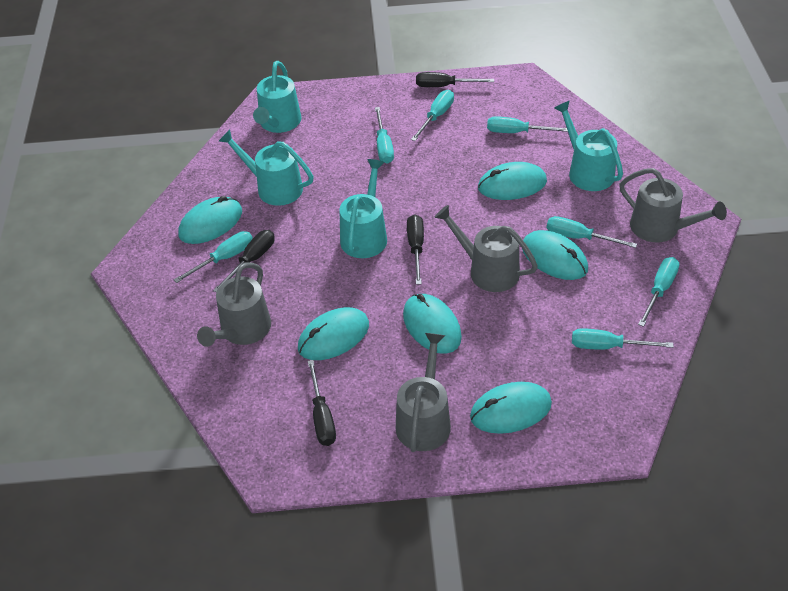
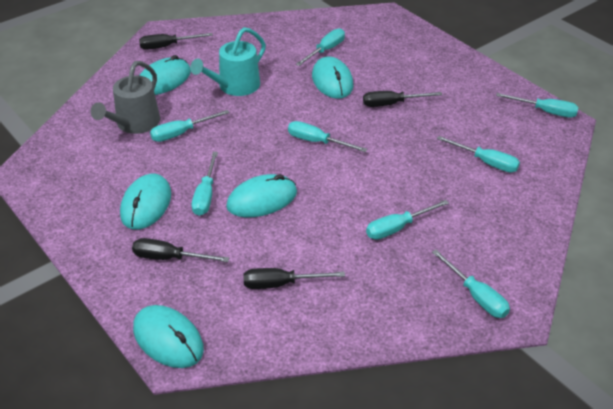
grey watering can: 4 -> 1
turquoise mouse: 6 -> 5
turquoise screwdriver: 7 -> 8
turquoise watering can: 4 -> 1

